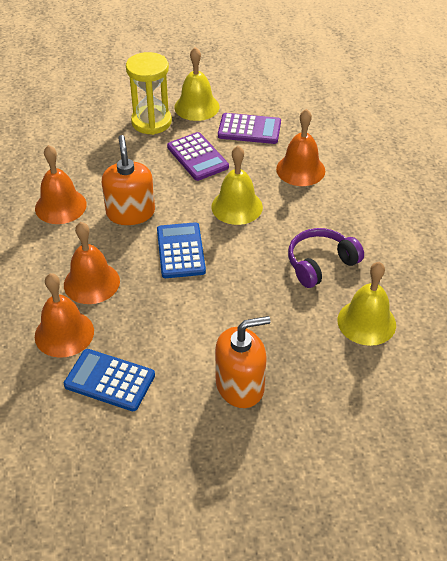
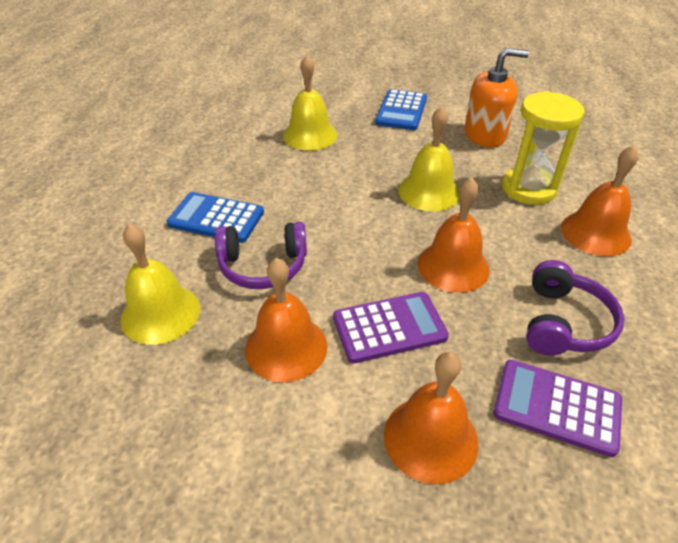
orange soap dispenser: 2 -> 1
purple headphones: 1 -> 2

